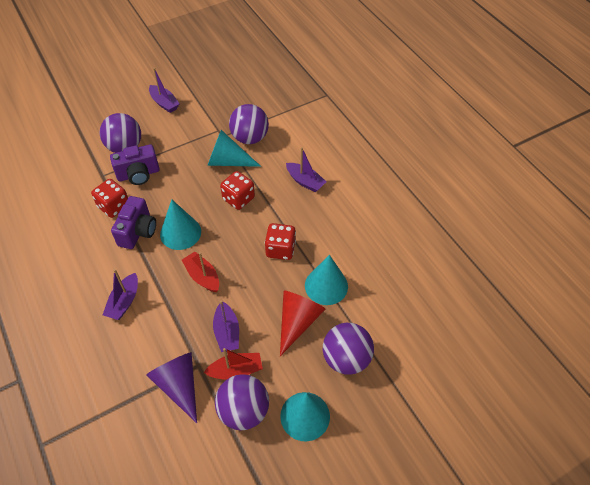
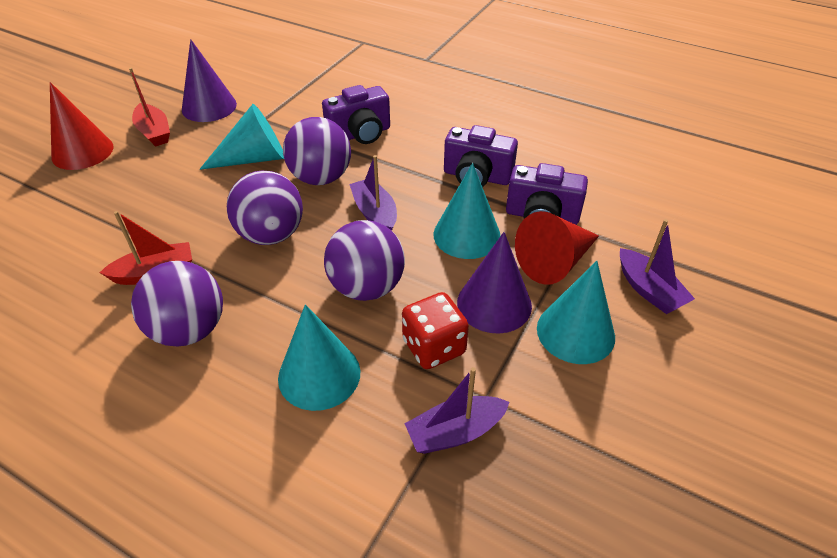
purple boat: 4 -> 3
purple camera: 2 -> 3
purple cone: 1 -> 2
red cone: 1 -> 2
red dice: 3 -> 1

